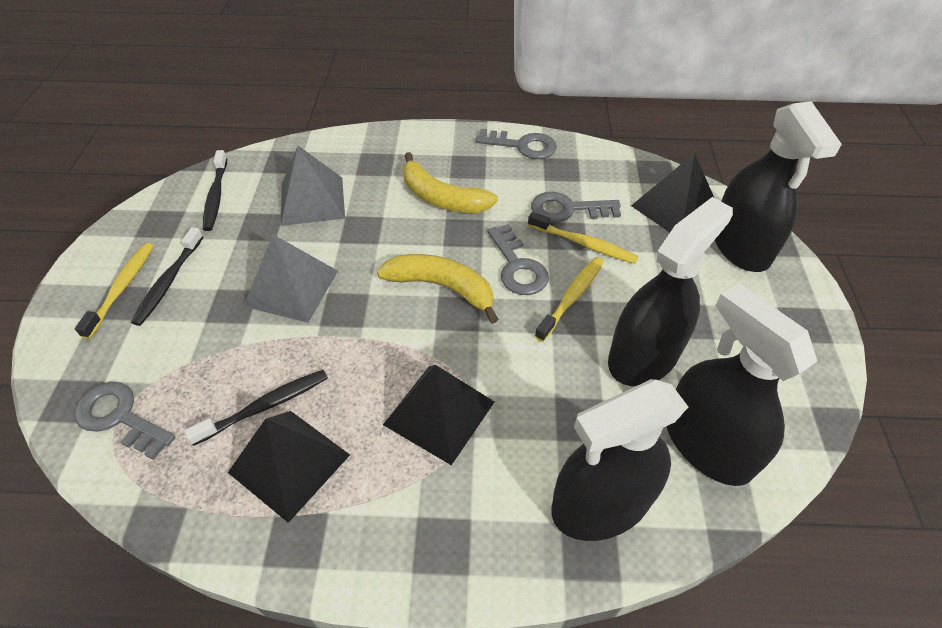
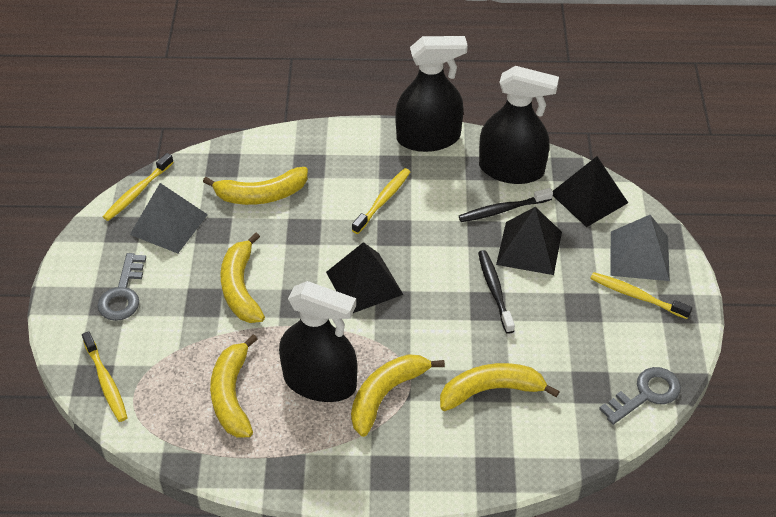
black spray bottle: 4 -> 3
black toothbrush: 3 -> 2
grey key: 4 -> 2
yellow banana: 2 -> 5
yellow toothbrush: 3 -> 4

